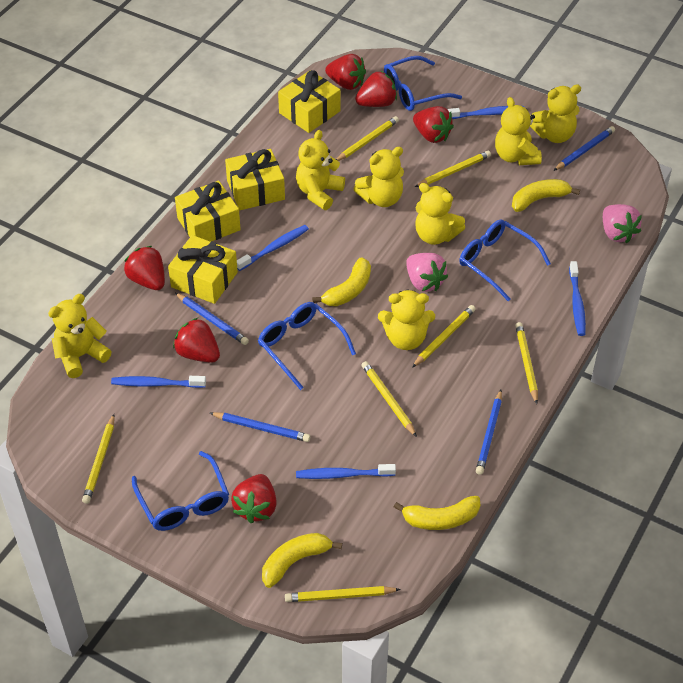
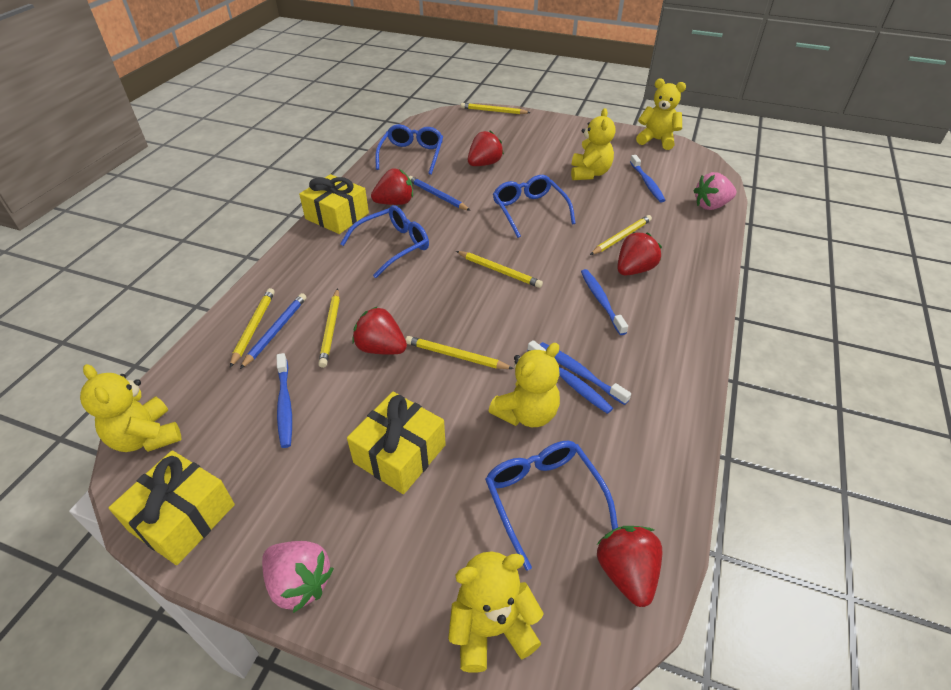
blue pencil: 4 -> 2
red strawberry: 6 -> 5
yellow banana: 4 -> 0
yellow gift: 4 -> 3
yellow pencil: 7 -> 6
yellow teddy bear: 7 -> 5

